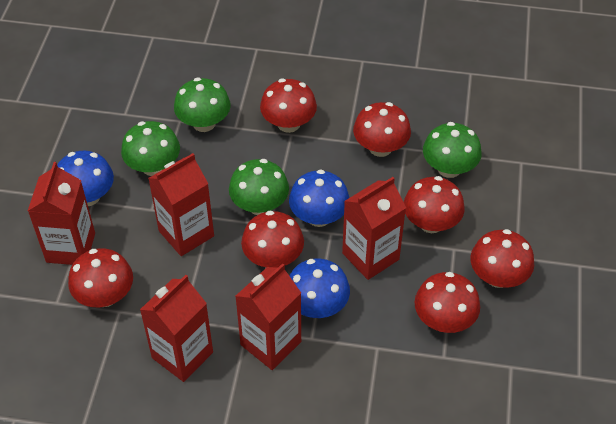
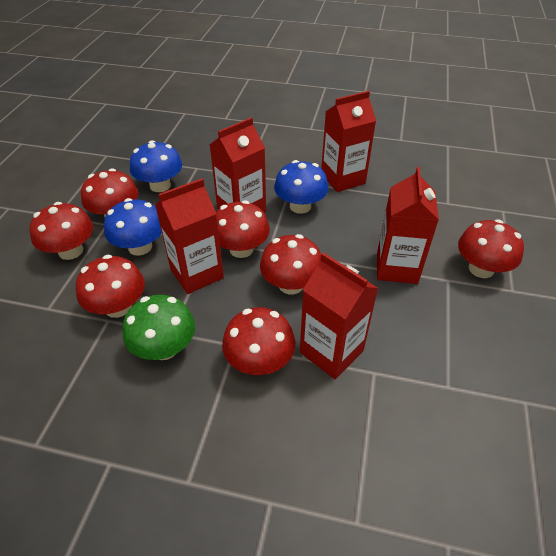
green mushroom: 4 -> 1

